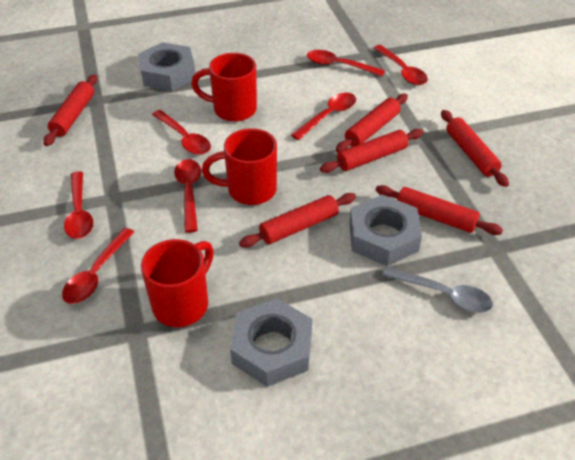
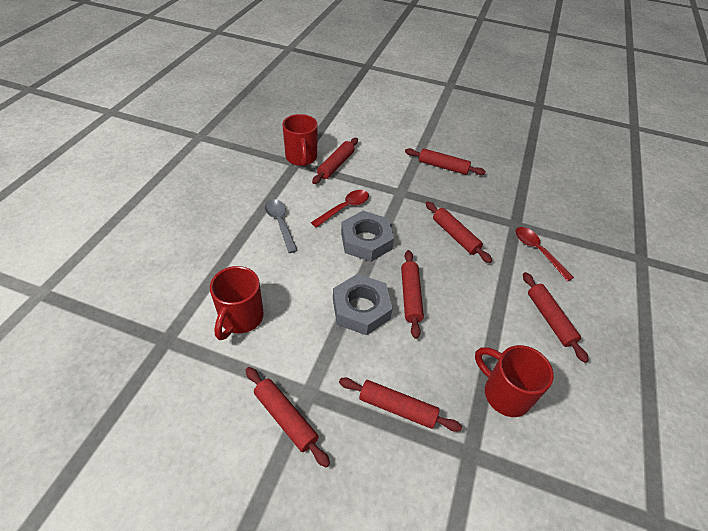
grey nut: 3 -> 2
red rolling pin: 6 -> 7
red spoon: 7 -> 2

